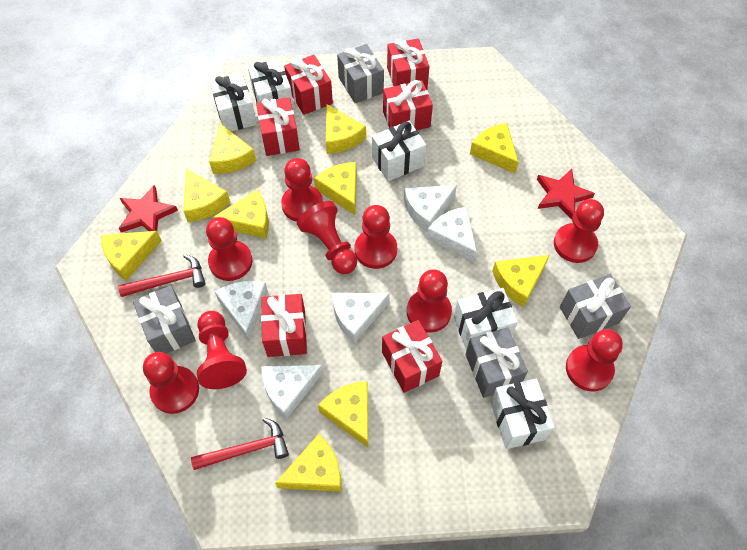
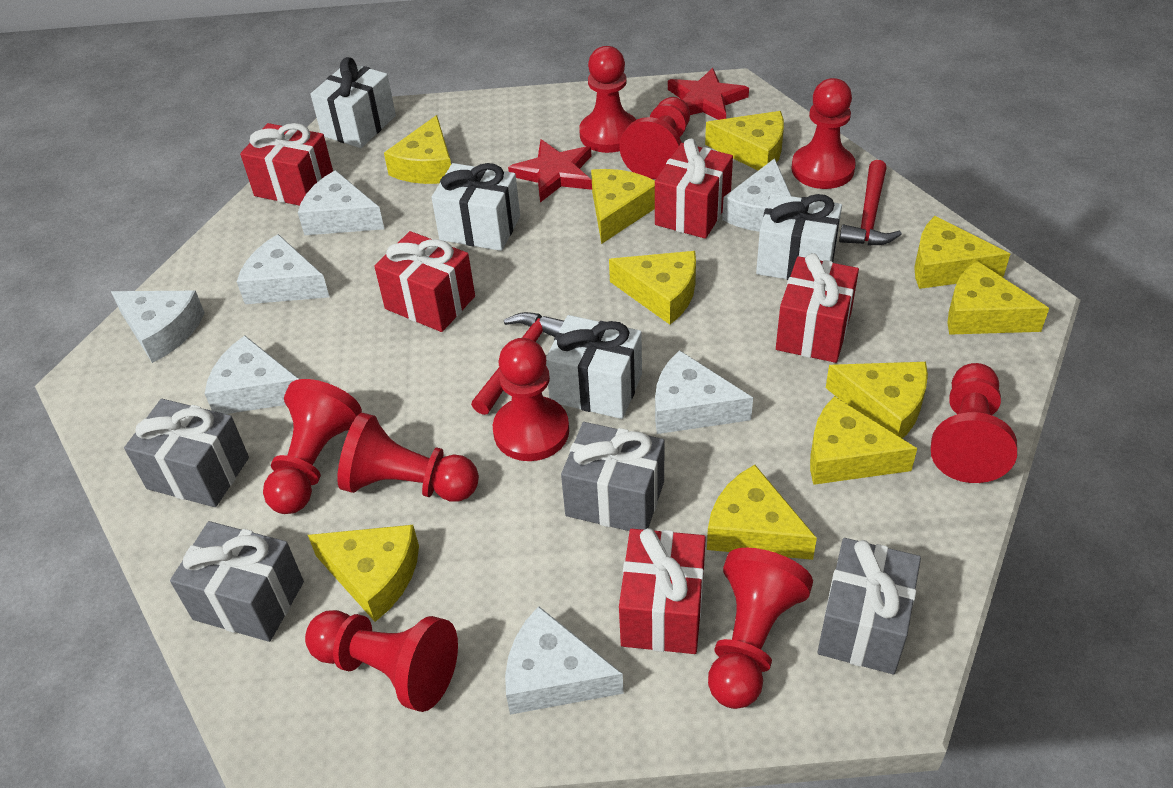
red gift: 6 -> 5
white cheese: 5 -> 7
white gift: 5 -> 4

